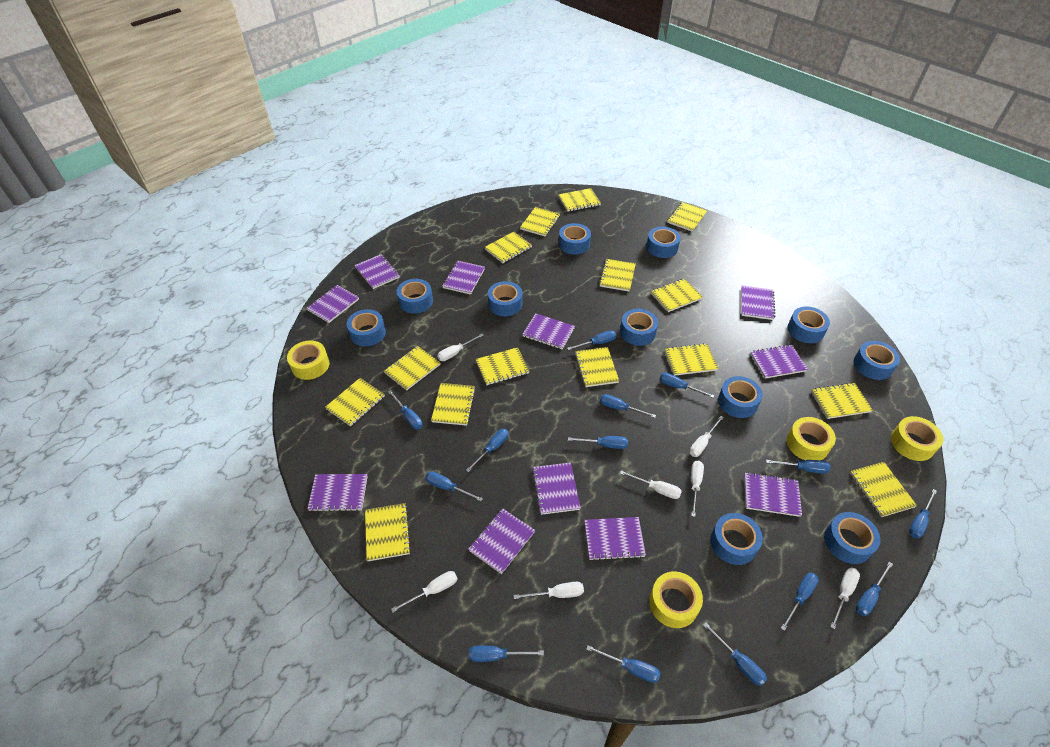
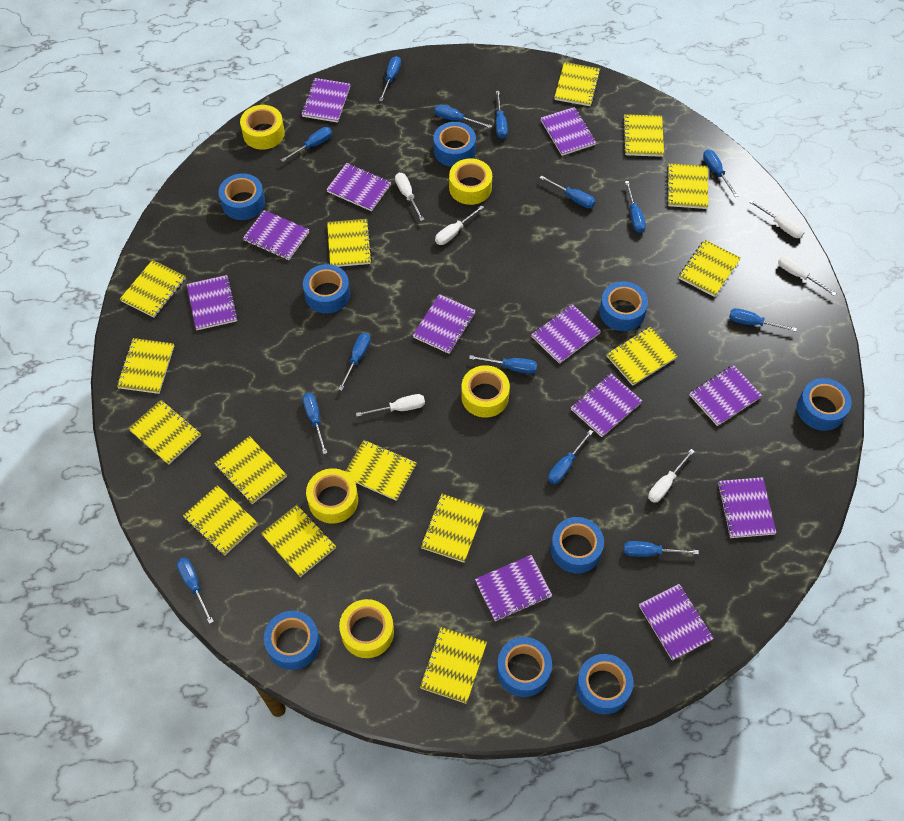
blue tape: 11 -> 9
purple notebook: 11 -> 12
white screwdriver: 7 -> 6
yellow tape: 4 -> 5

